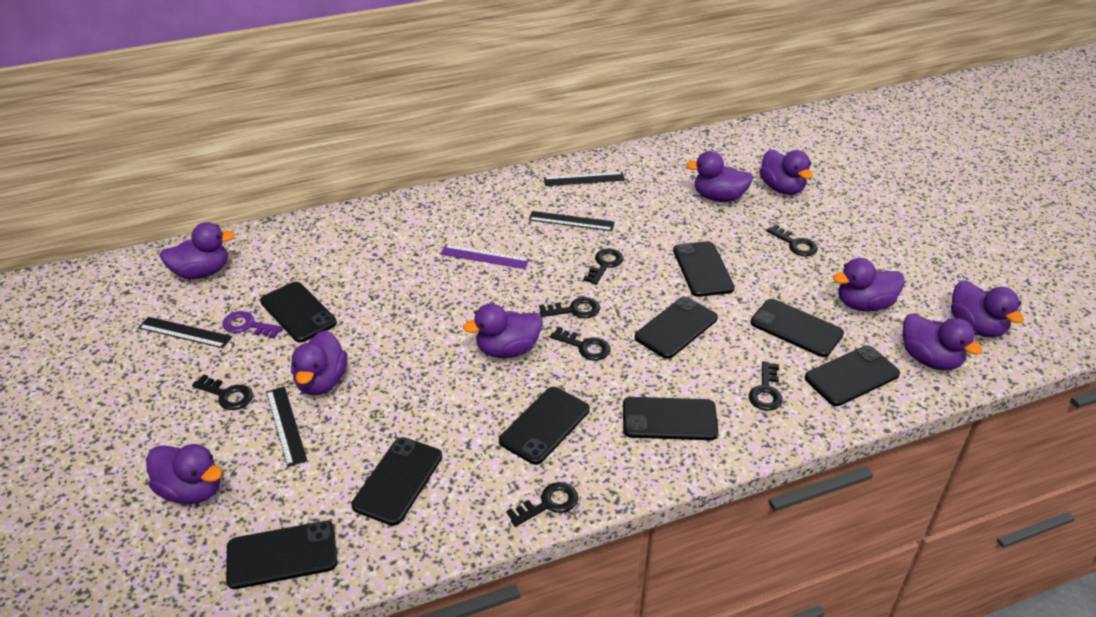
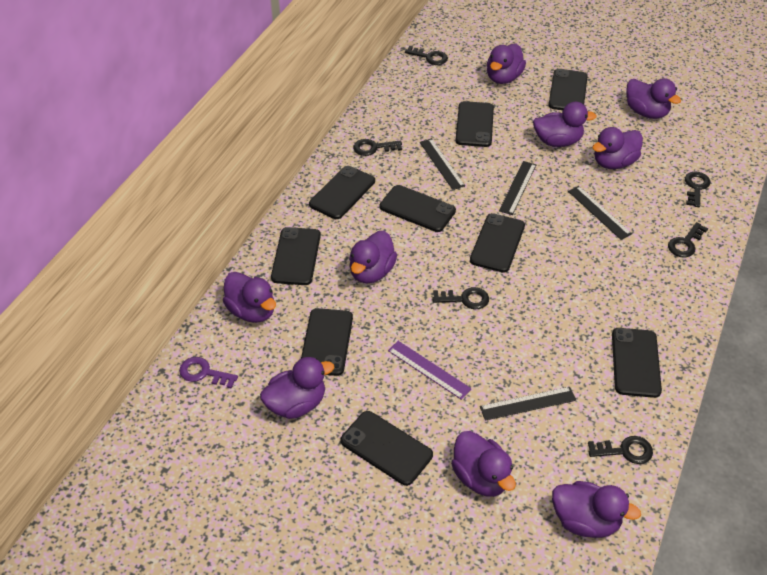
black key: 7 -> 6

